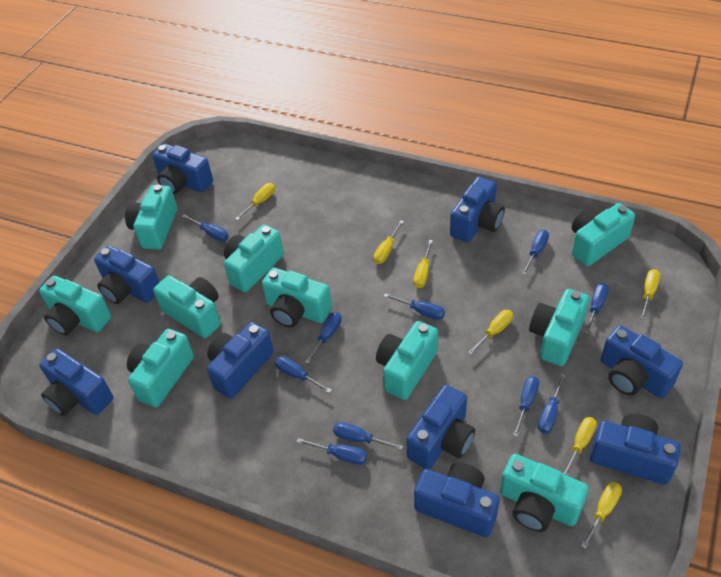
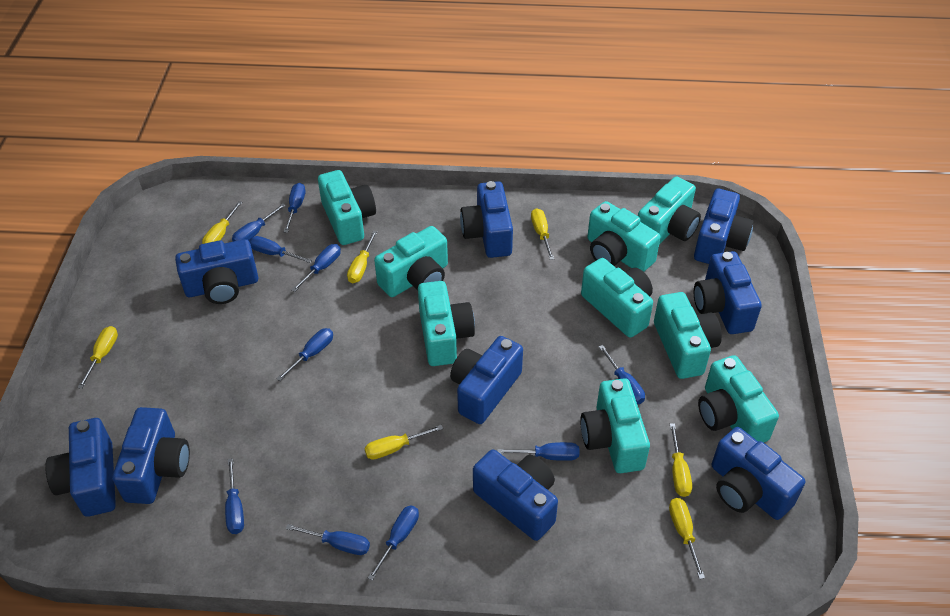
turquoise camera: 10 -> 9

